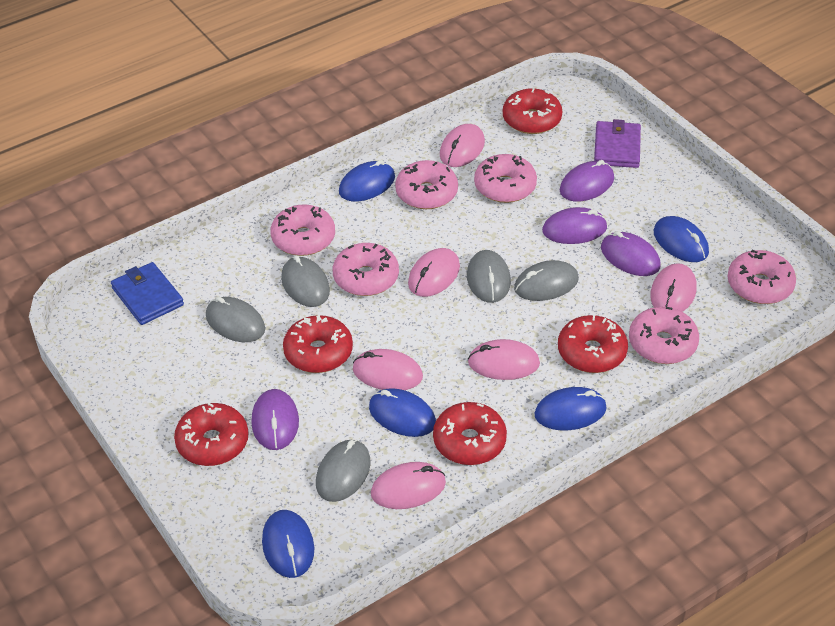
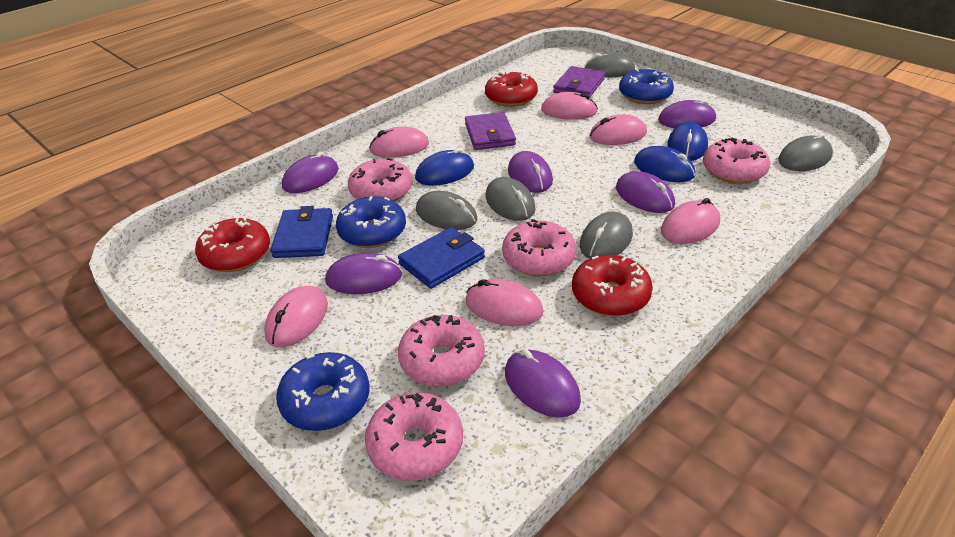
blue donut: 0 -> 3
blue mouse: 5 -> 3
blue wallet: 1 -> 2
pink donut: 6 -> 5
purple mouse: 4 -> 6
purple wallet: 1 -> 2
red donut: 5 -> 3

